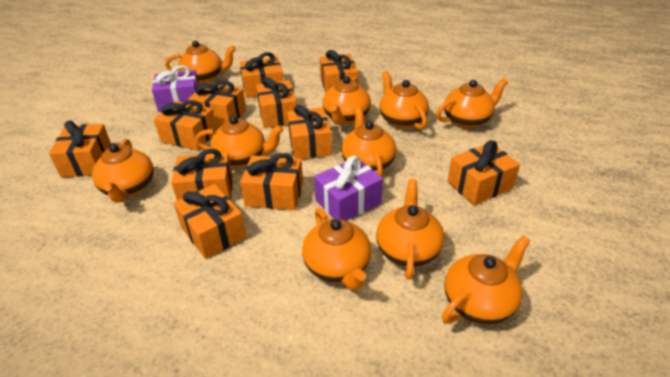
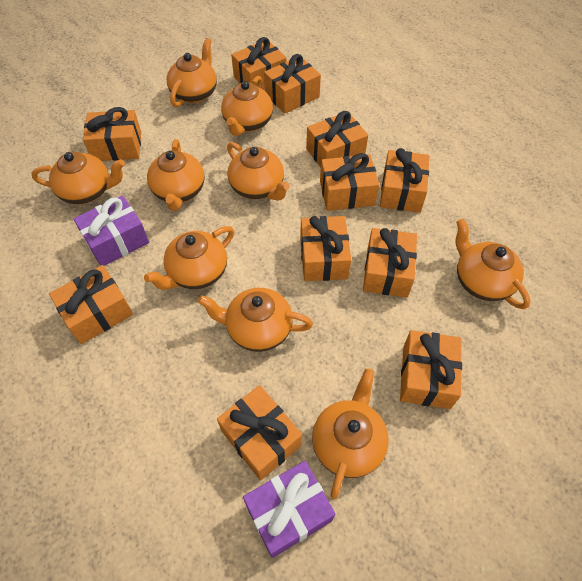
orange teapot: 10 -> 9

